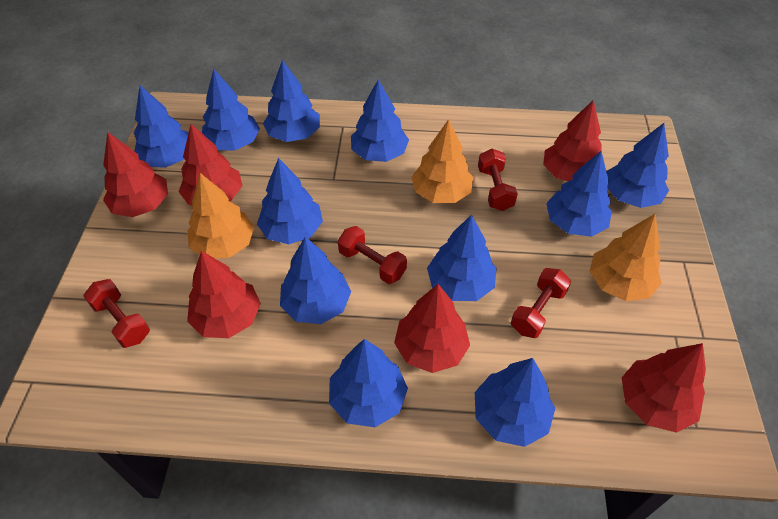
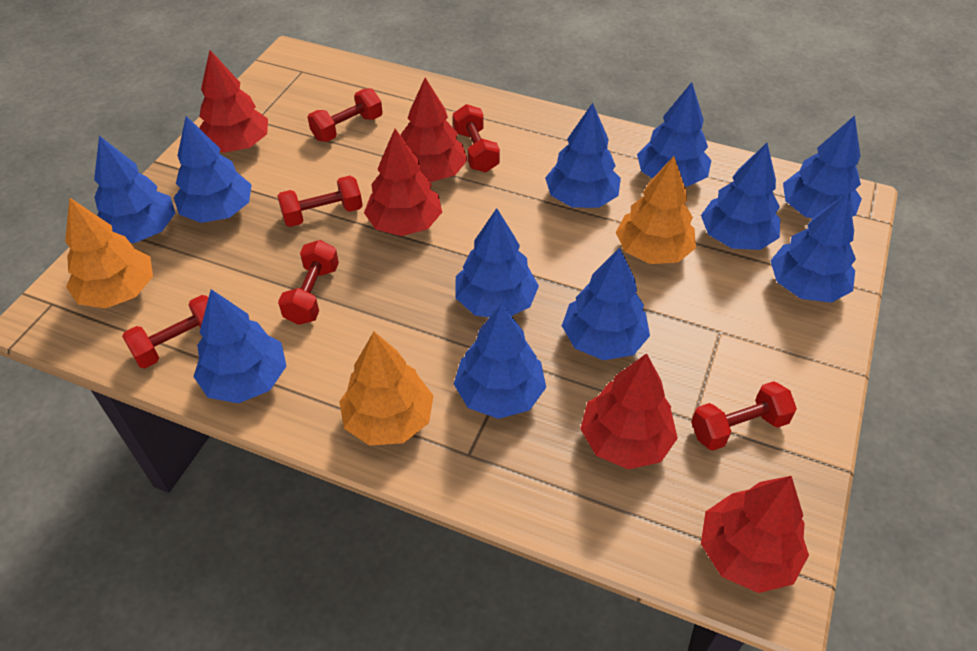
red dumbbell: 4 -> 6
red tree: 6 -> 5

